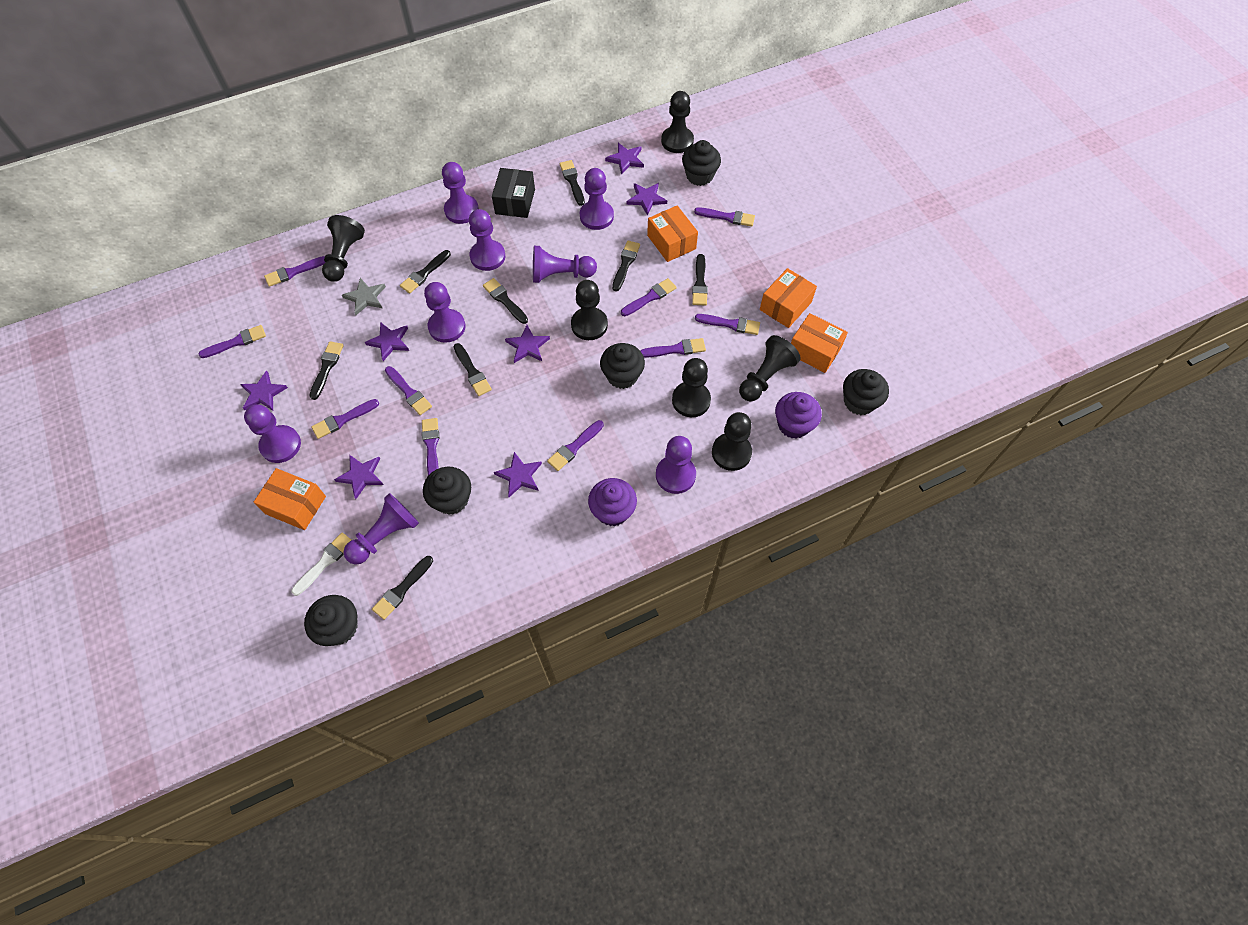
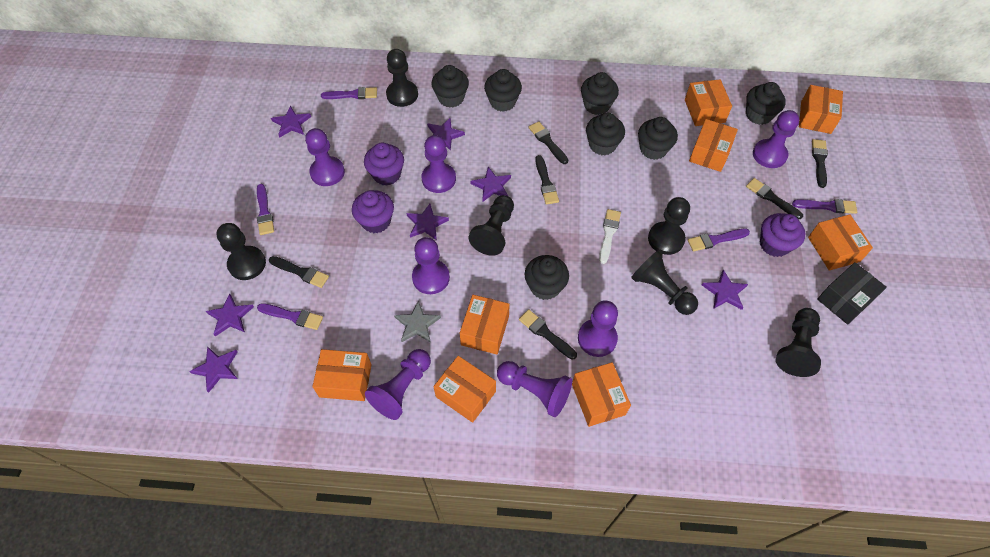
black brush: 8 -> 6
black cupcake: 5 -> 7
orange box: 4 -> 8
purple brush: 10 -> 5
purple cupcake: 2 -> 3
purple pawn: 8 -> 7

